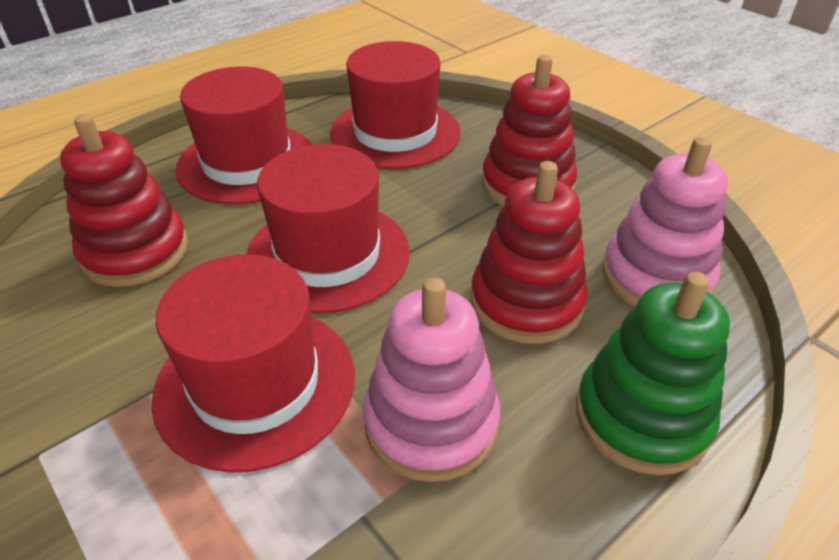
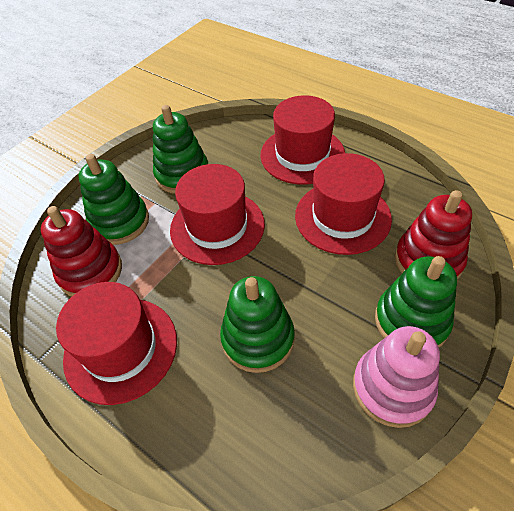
green stacking toy: 1 -> 4
pink stacking toy: 2 -> 1
red stacking toy: 3 -> 2

